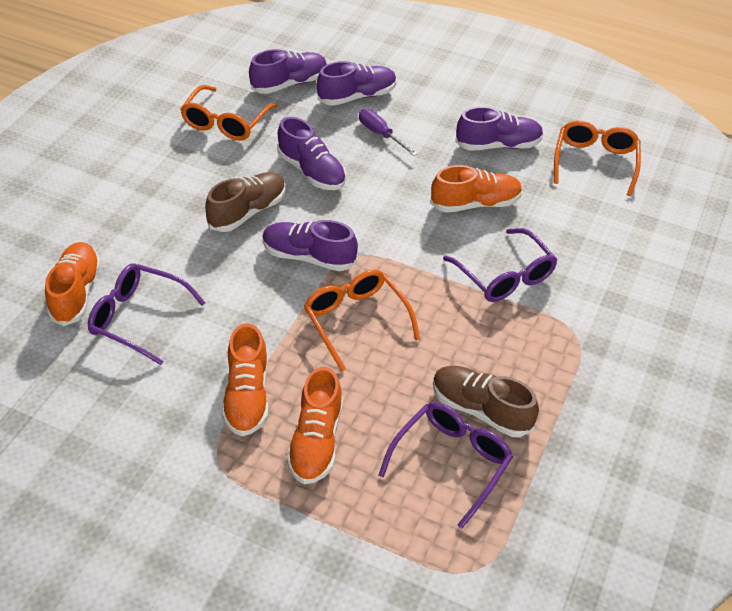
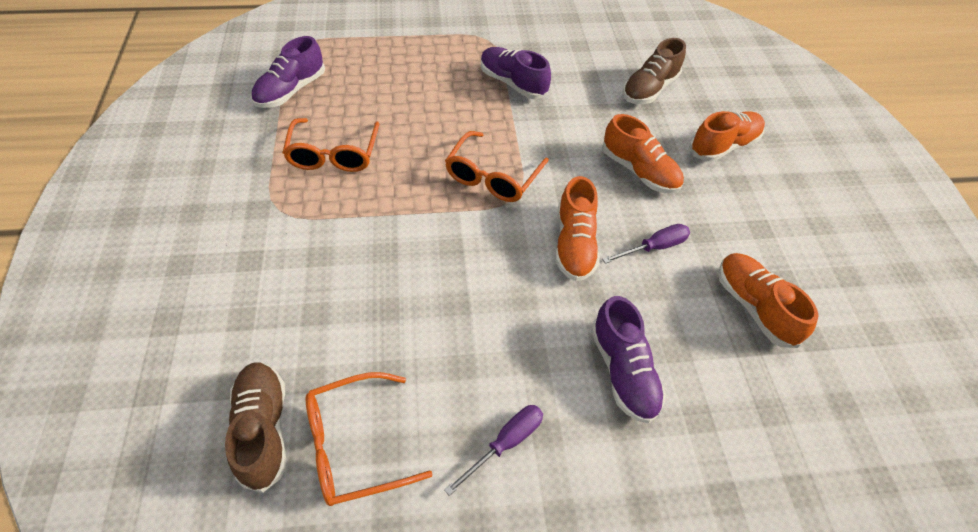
purple glasses: 3 -> 0
purple screwdriver: 1 -> 2
purple shoe: 5 -> 3

